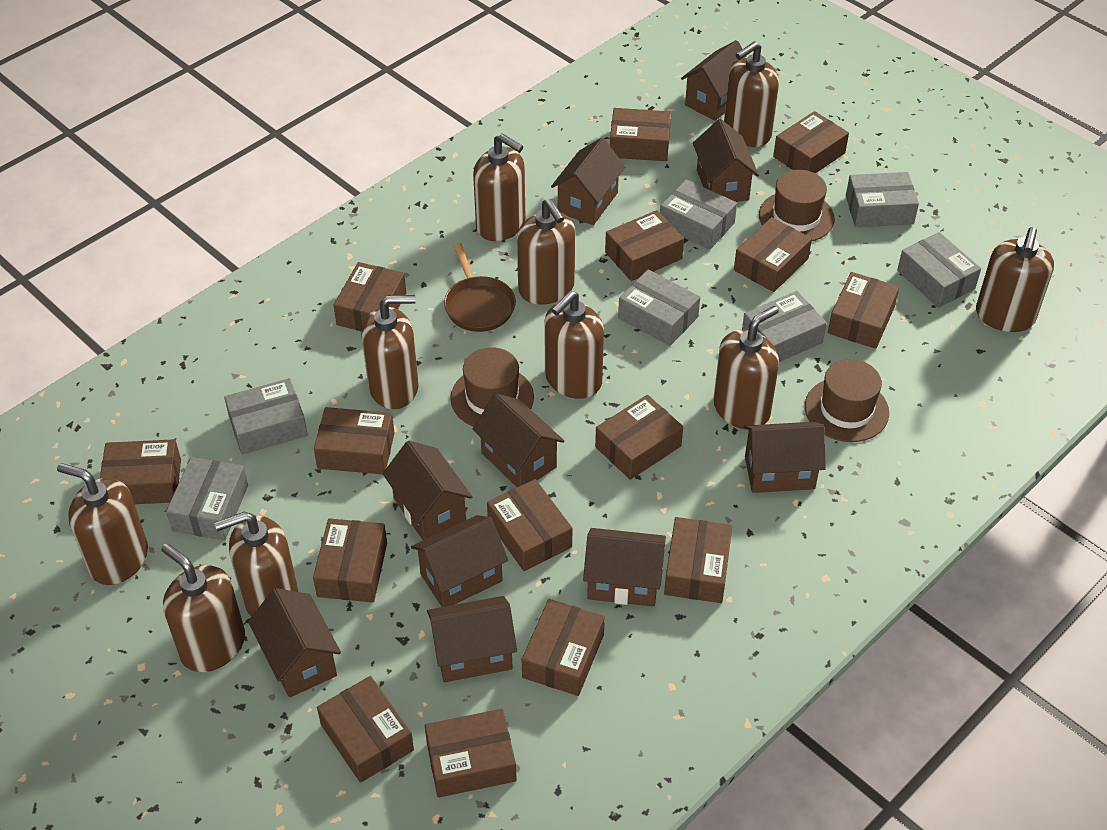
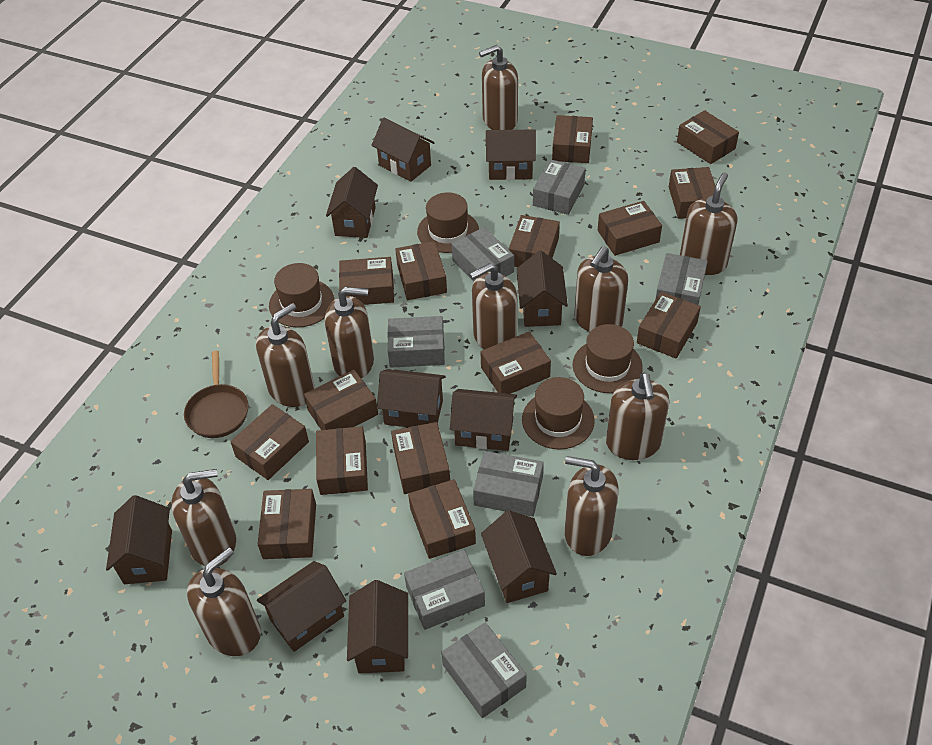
brown hat: 3 -> 4

